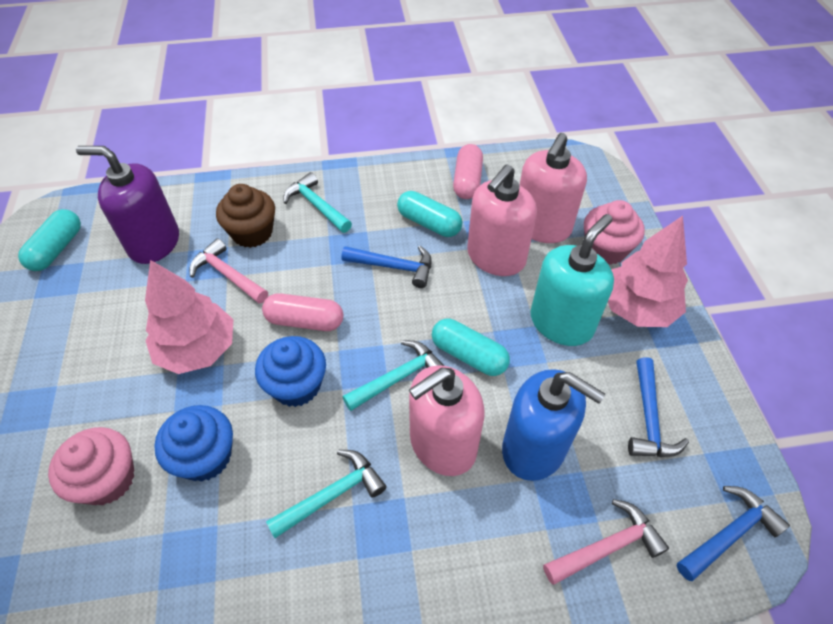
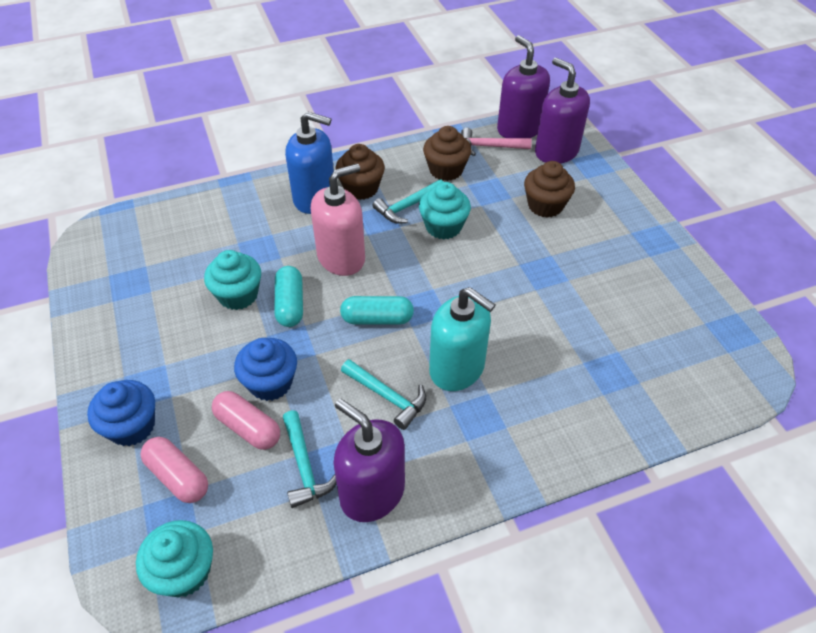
blue hammer: 3 -> 0
brown cupcake: 1 -> 3
pink cupcake: 2 -> 0
pink hammer: 2 -> 1
pink soap dispenser: 3 -> 1
pink tree: 2 -> 0
purple soap dispenser: 1 -> 3
turquoise capsule: 3 -> 2
turquoise cupcake: 0 -> 3

